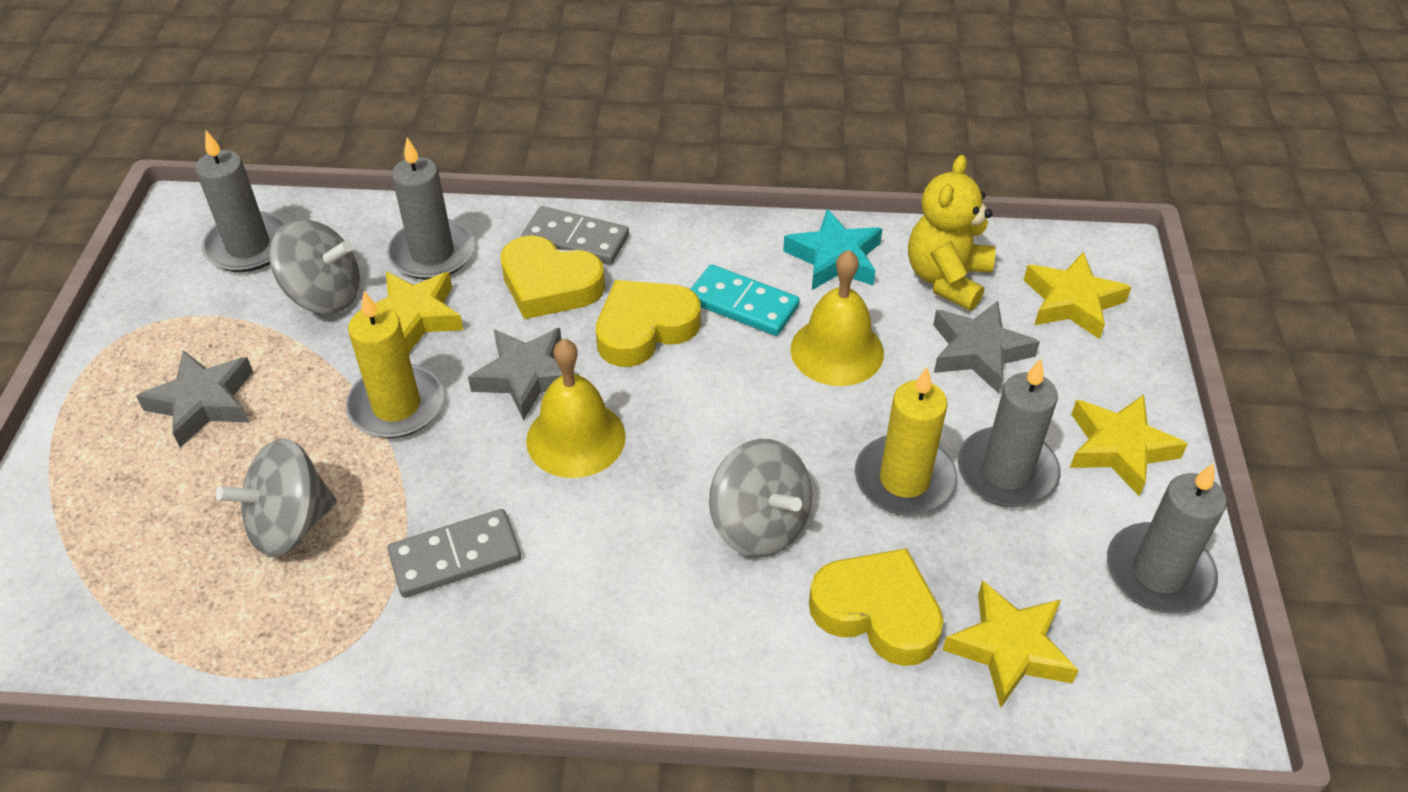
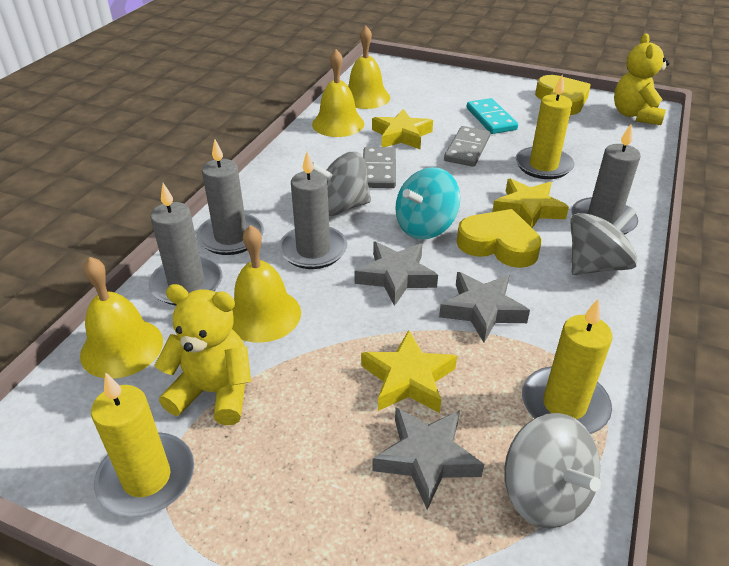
turquoise spinning top: 0 -> 1
turquoise star: 1 -> 0
yellow bell: 2 -> 4
yellow candle: 2 -> 3
yellow heart: 3 -> 2
yellow star: 4 -> 3
yellow teddy bear: 1 -> 2

